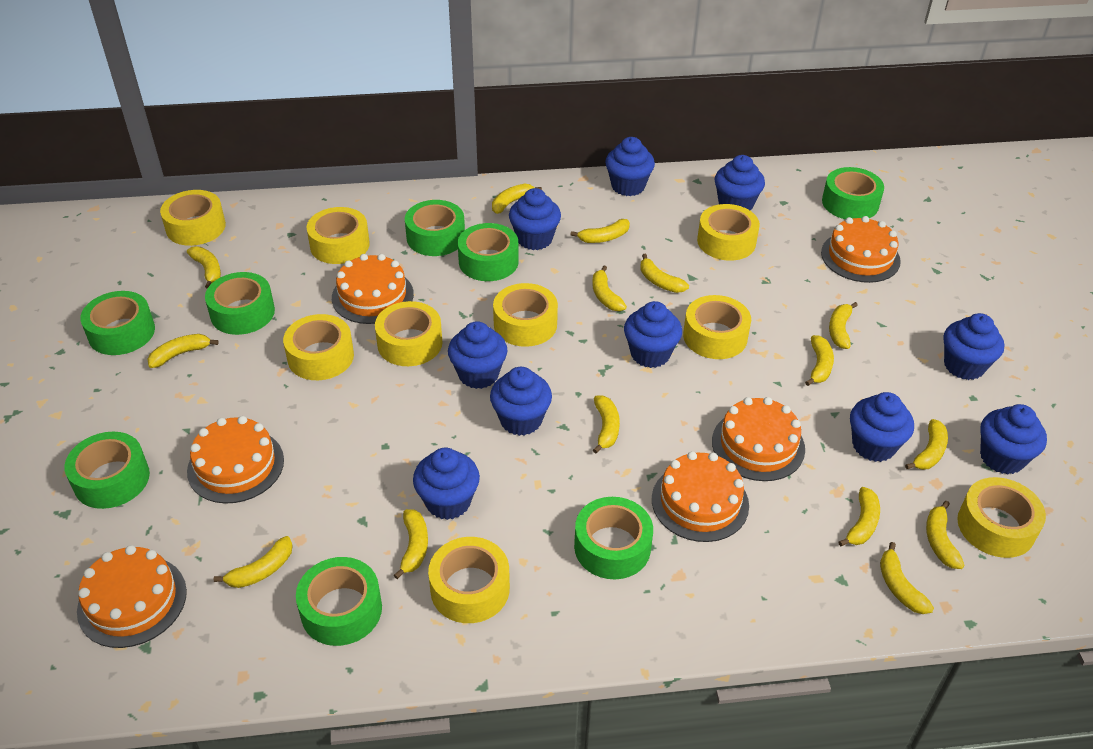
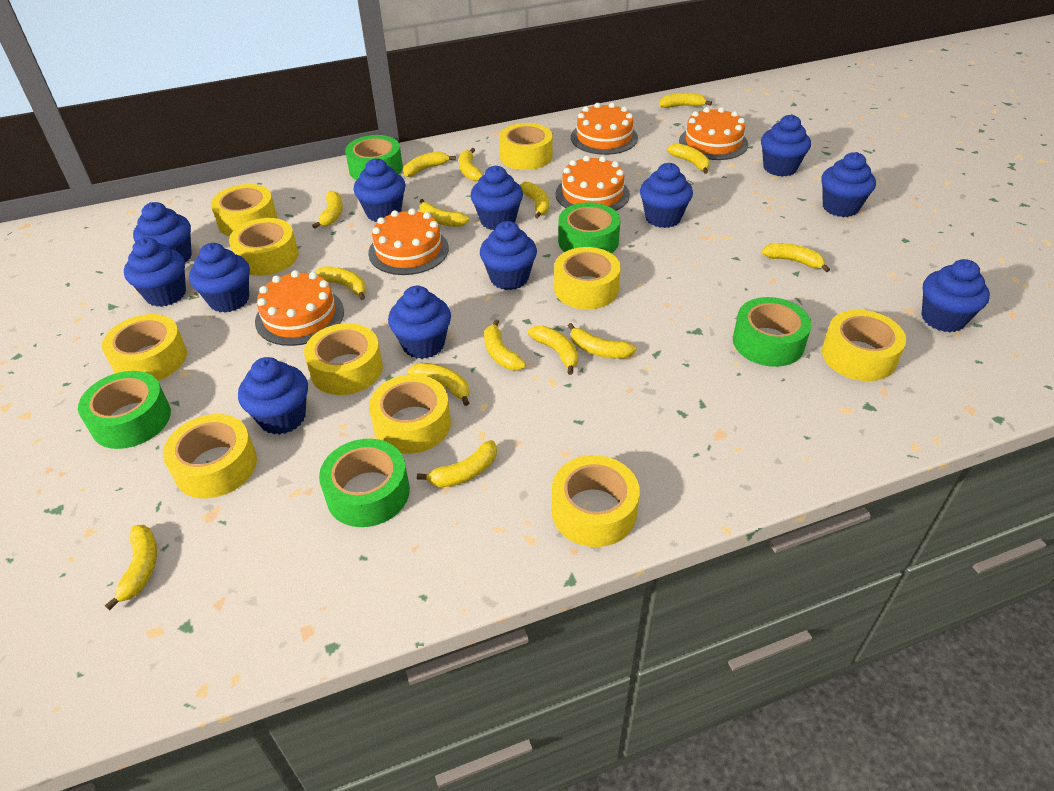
blue cupcake: 10 -> 12
green tape: 8 -> 5
orange cake: 6 -> 5
yellow tape: 9 -> 10

